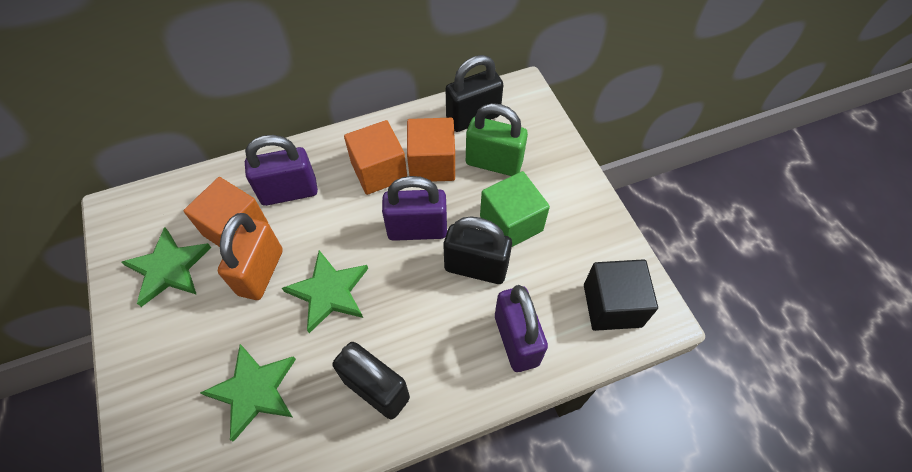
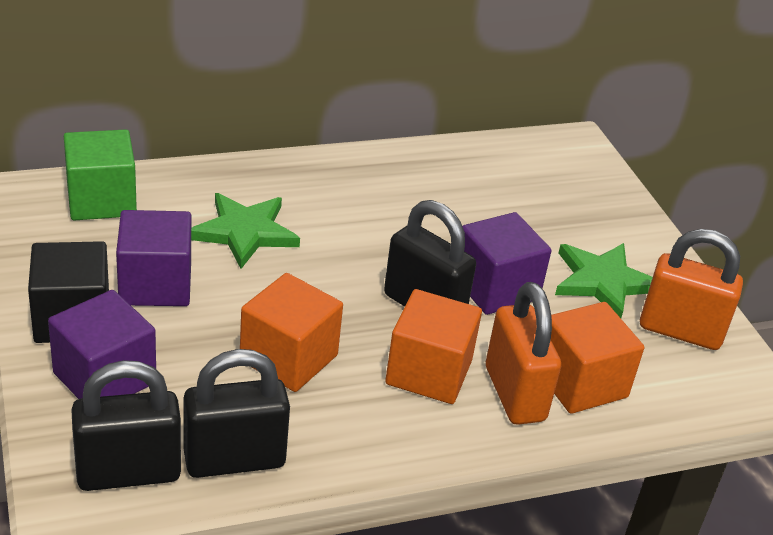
green padlock: 1 -> 0
green star: 3 -> 2
orange padlock: 1 -> 2
purple cube: 0 -> 3
purple padlock: 3 -> 0

